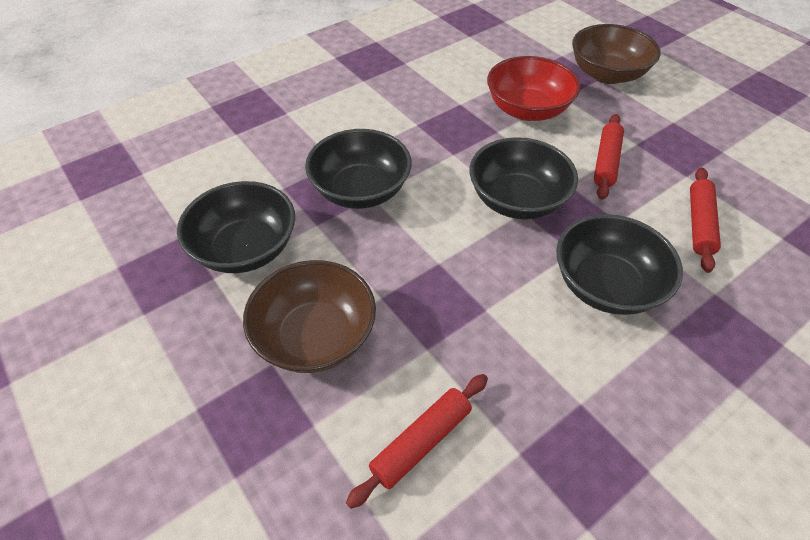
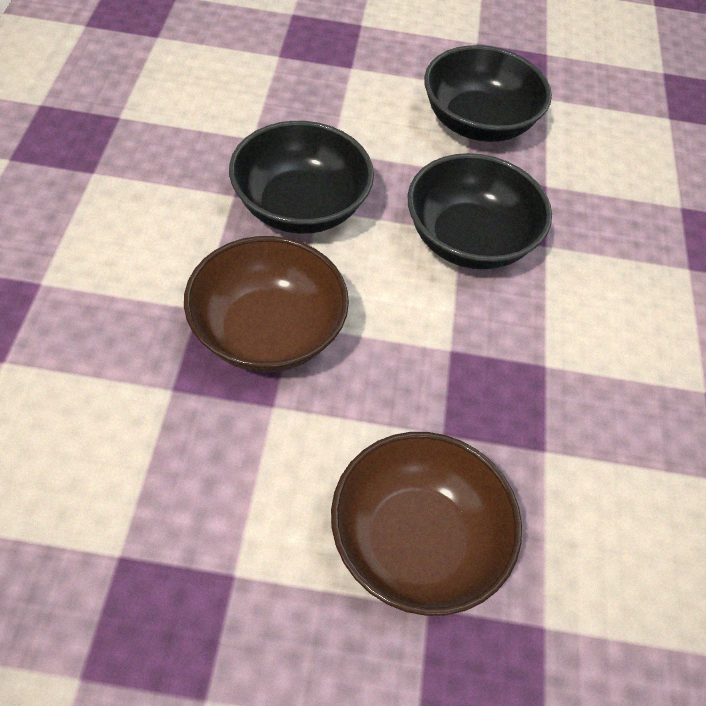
black bowl: 4 -> 3
red bowl: 1 -> 0
red rolling pin: 3 -> 0

